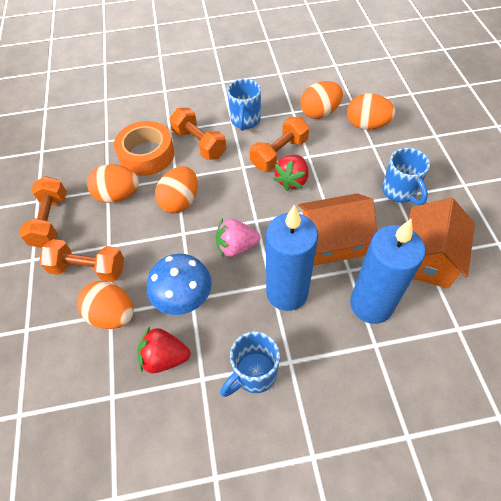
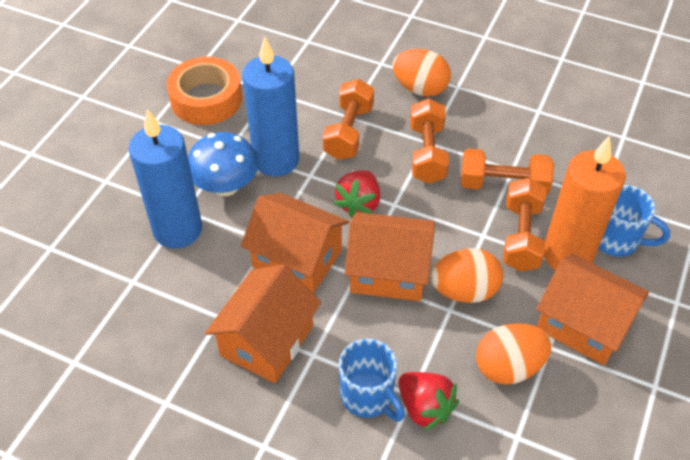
blue mug: 3 -> 2
orange candle: 0 -> 1
orange egg: 5 -> 3
orange house: 2 -> 4
pink strawberry: 1 -> 0

